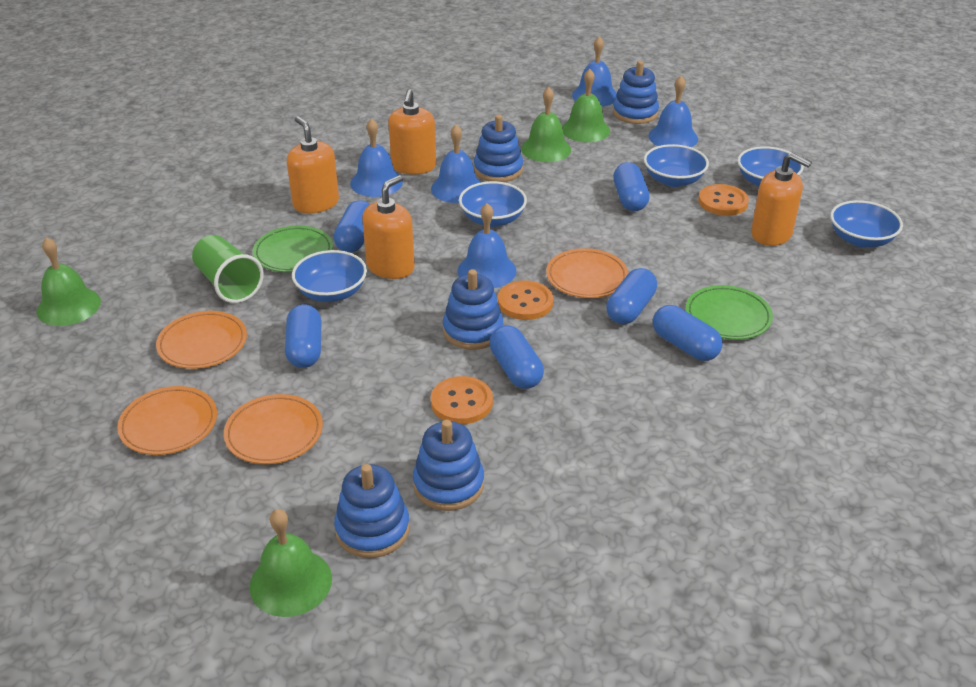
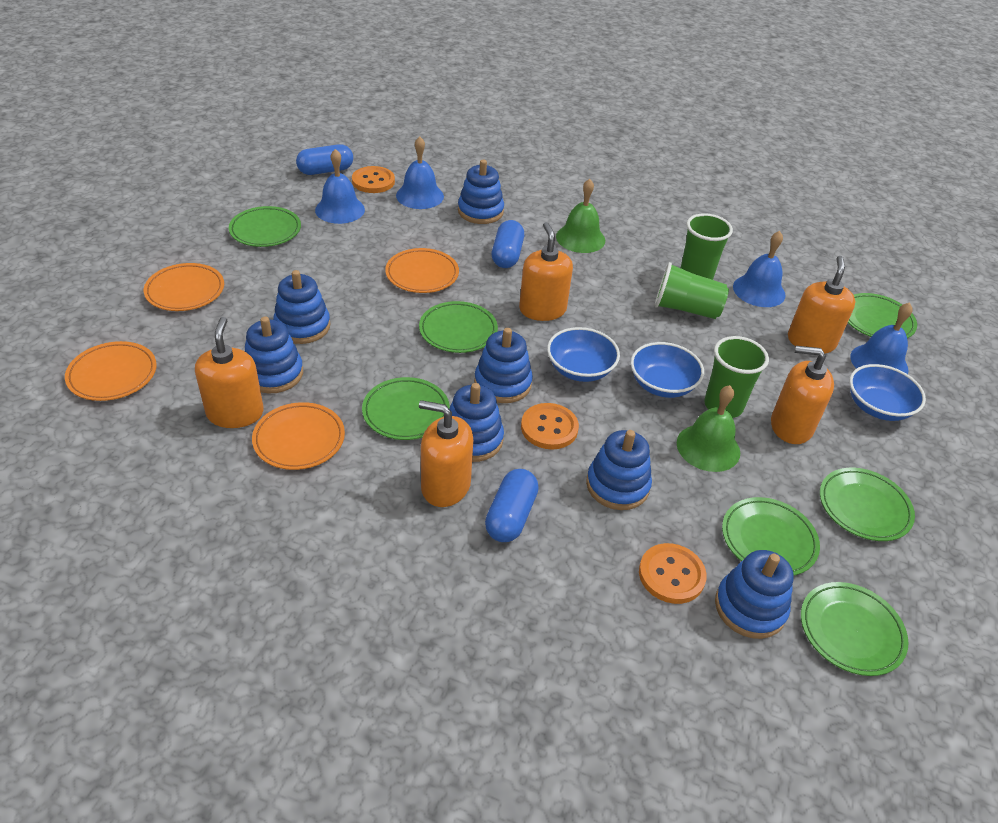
blue bell: 5 -> 4
blue bowl: 5 -> 3
blue capsule: 6 -> 3
blue stacking toy: 5 -> 7
green bell: 4 -> 2
green cup: 1 -> 3
green plate: 2 -> 7
orange soap dispenser: 4 -> 5

